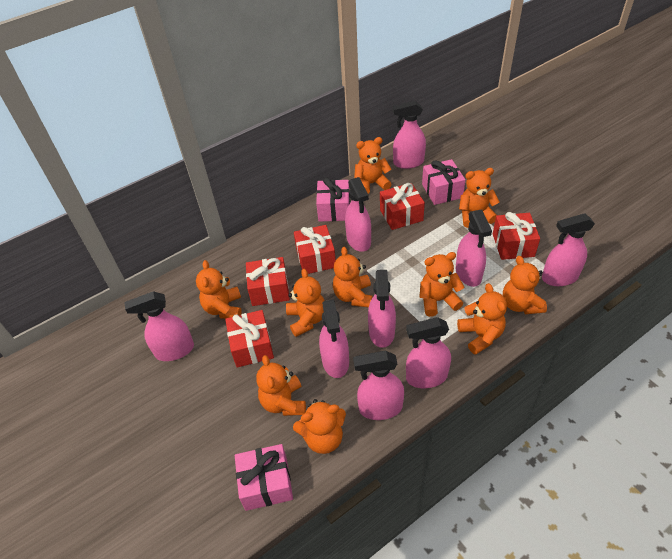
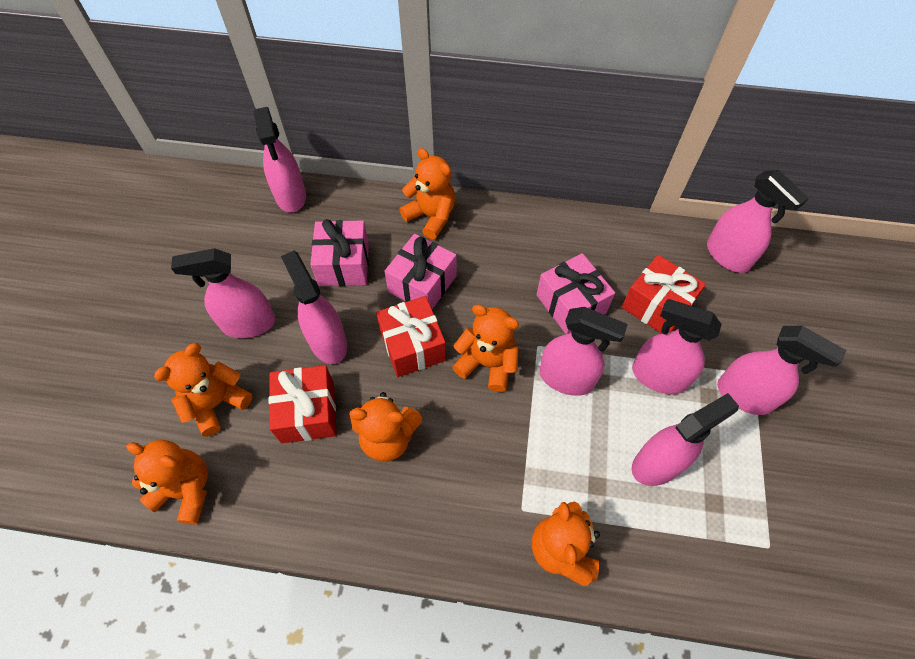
orange teddy bear: 10 -> 6
pink spray bottle: 9 -> 8
red gift: 5 -> 3

